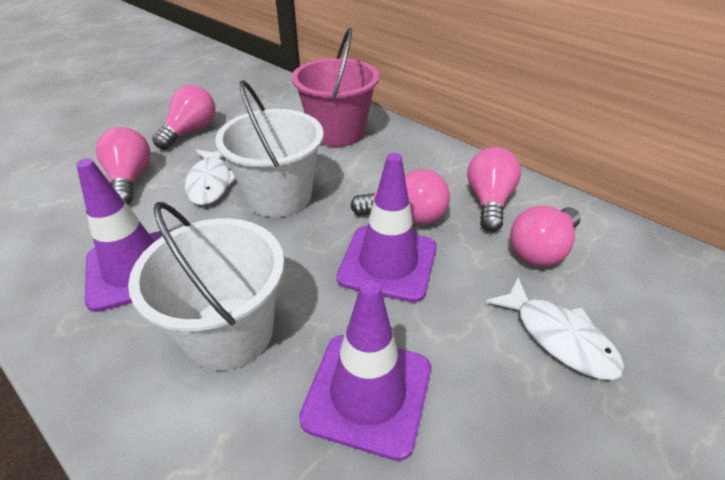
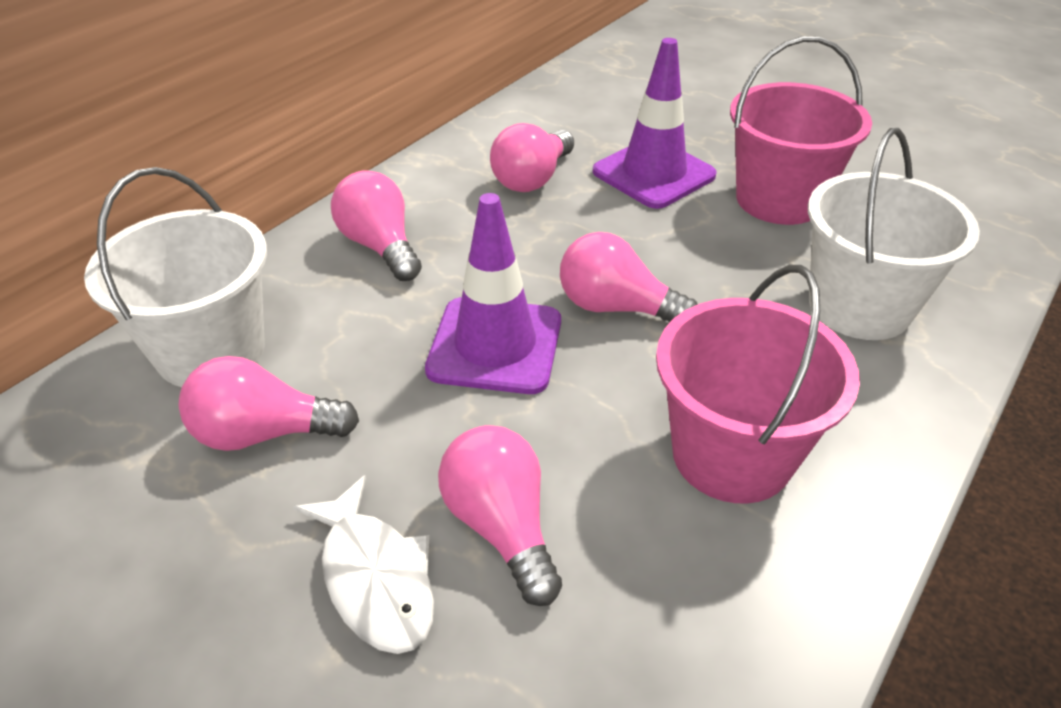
pink bucket: 1 -> 2
purple traffic cone: 3 -> 2
white fish: 2 -> 1

